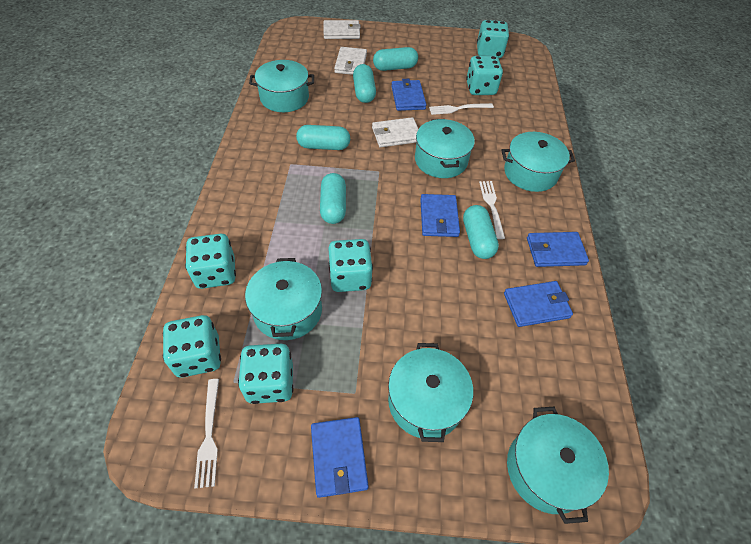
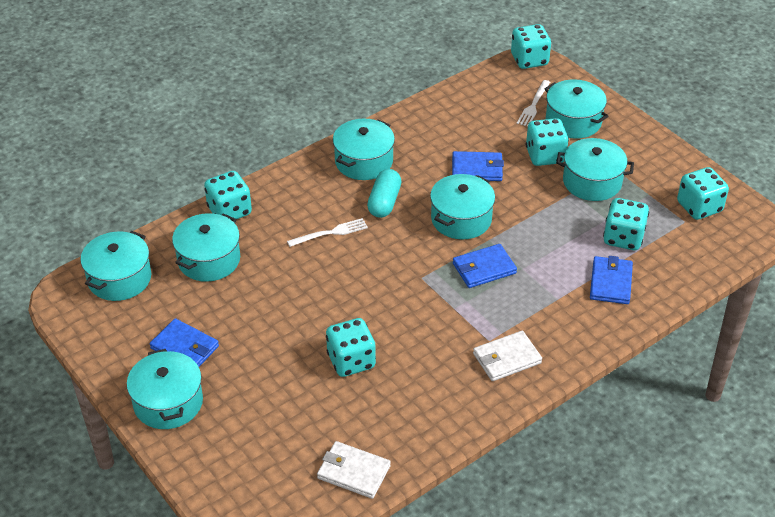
blue wallet: 5 -> 4
turquoise capsule: 5 -> 1
turquoise pot: 6 -> 7
white fork: 3 -> 2
white wallet: 3 -> 2

